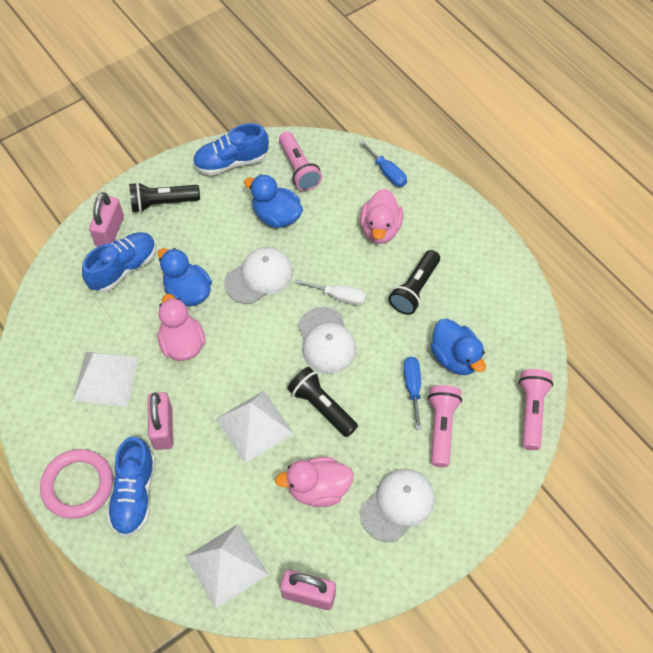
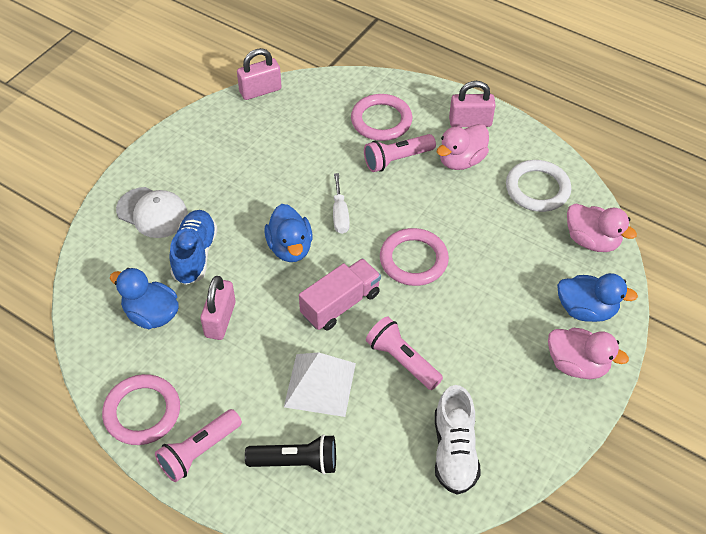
black flashlight: 3 -> 1
blue screwdriver: 2 -> 0
blue shoe: 3 -> 1
pink ring: 1 -> 3
pink truck: 0 -> 1
white cap: 3 -> 1
white pyramid: 3 -> 1
white ring: 0 -> 1
white shoe: 0 -> 1

